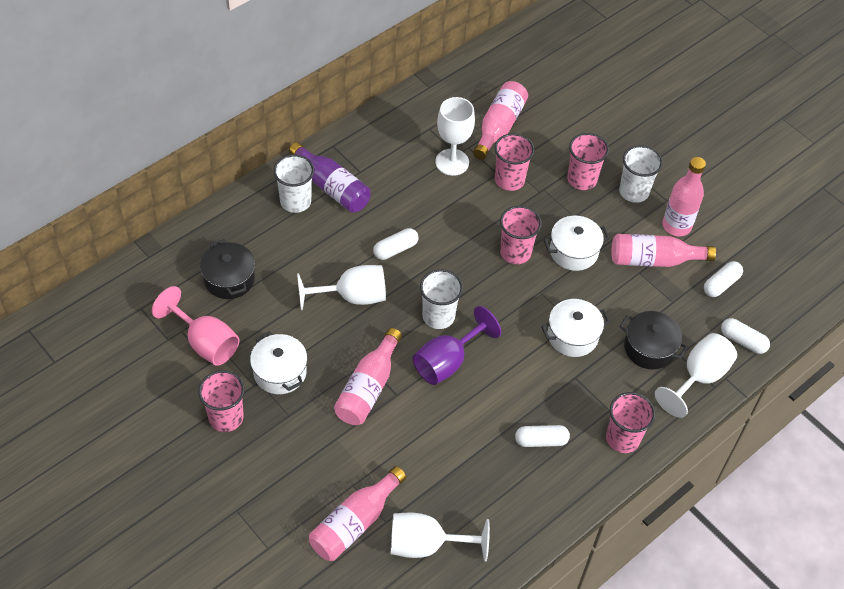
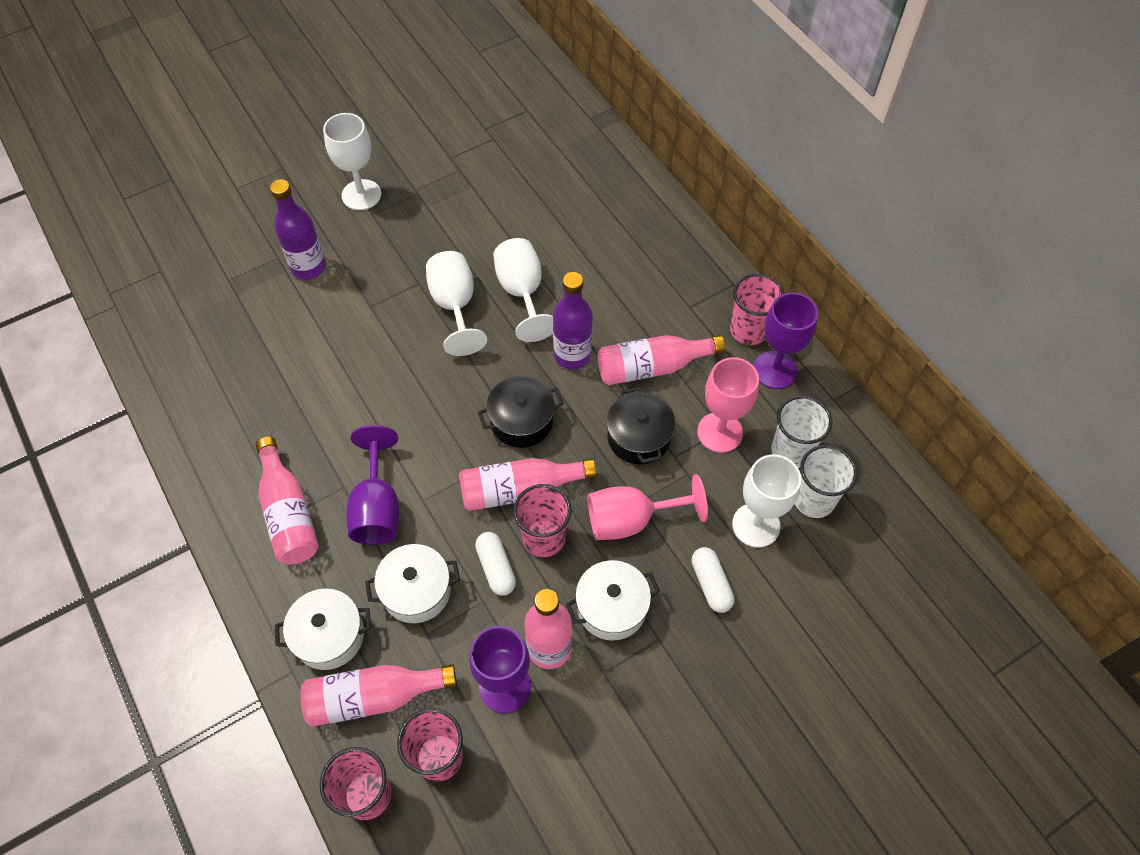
pink cup: 5 -> 4
pink goblet: 1 -> 2
purple bottle: 1 -> 2
purple goblet: 1 -> 3
white capsule: 4 -> 2
white cup: 3 -> 2

